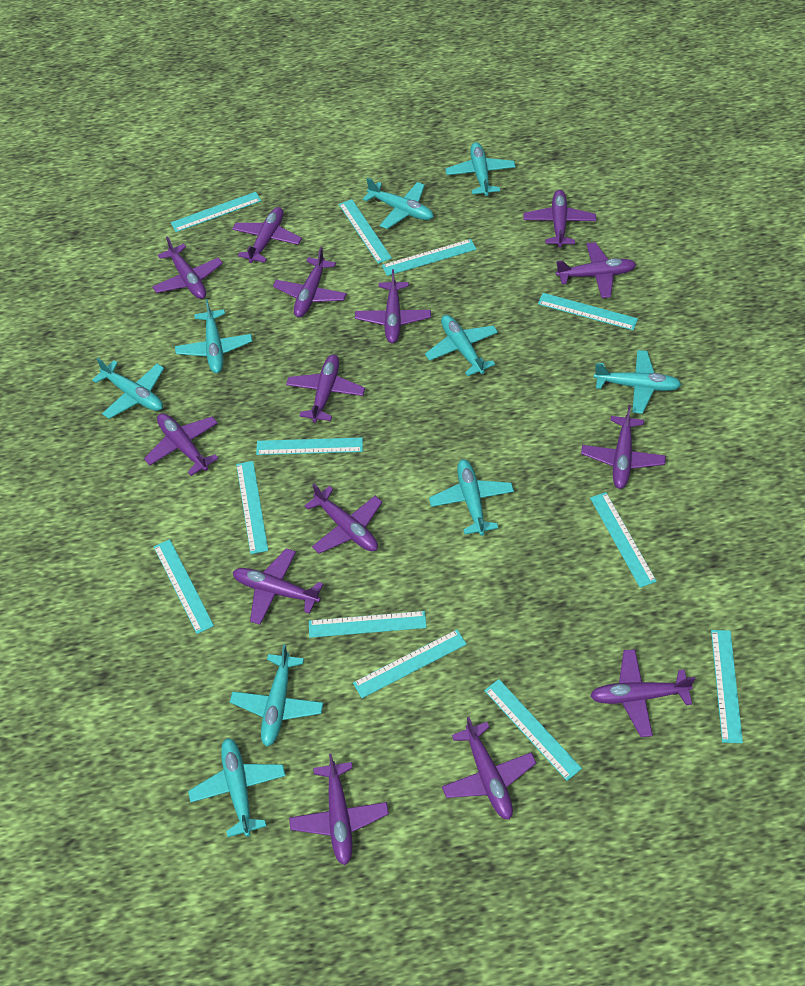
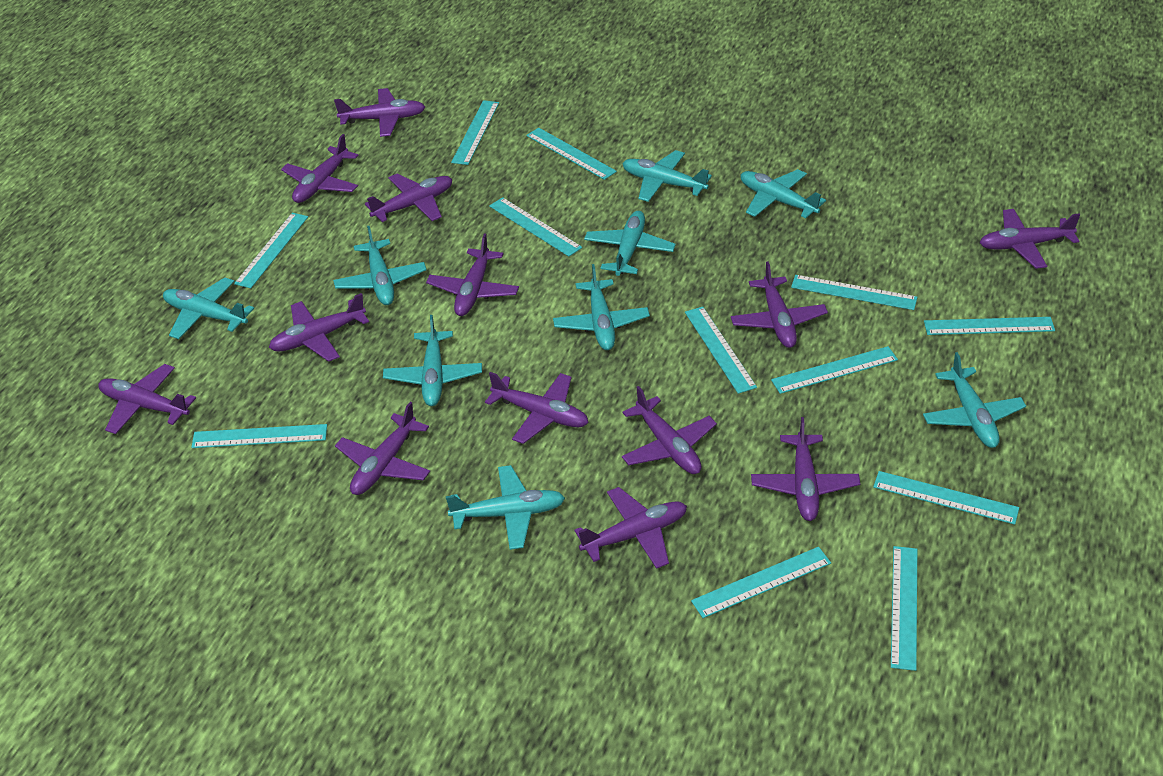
purple plane: 14 -> 13

